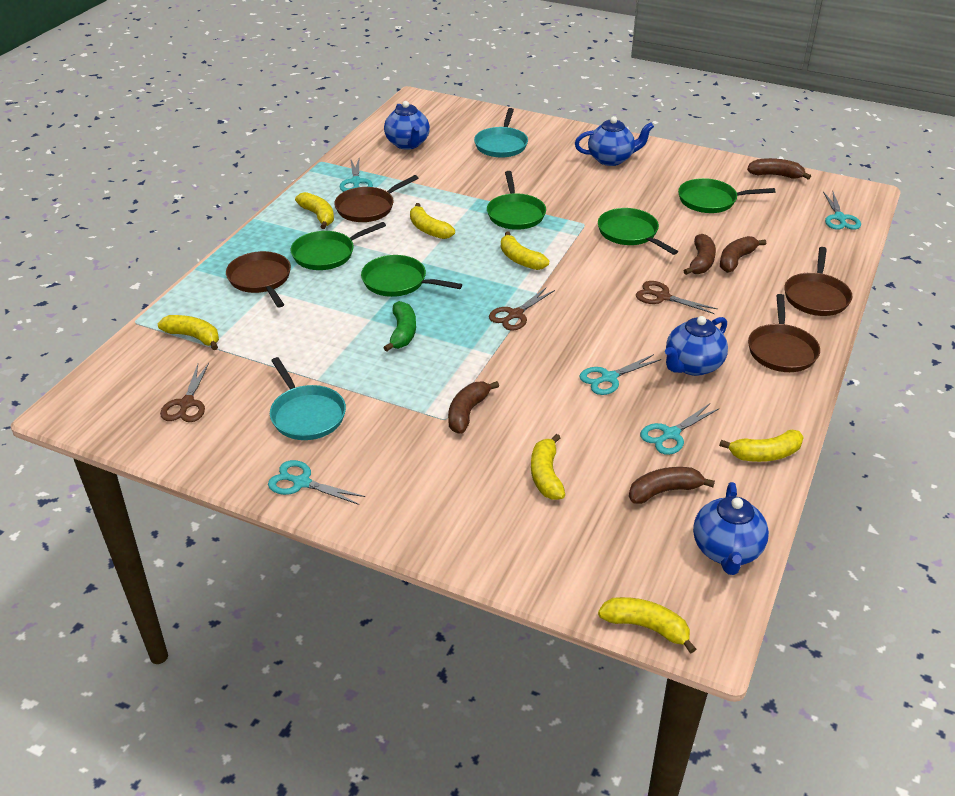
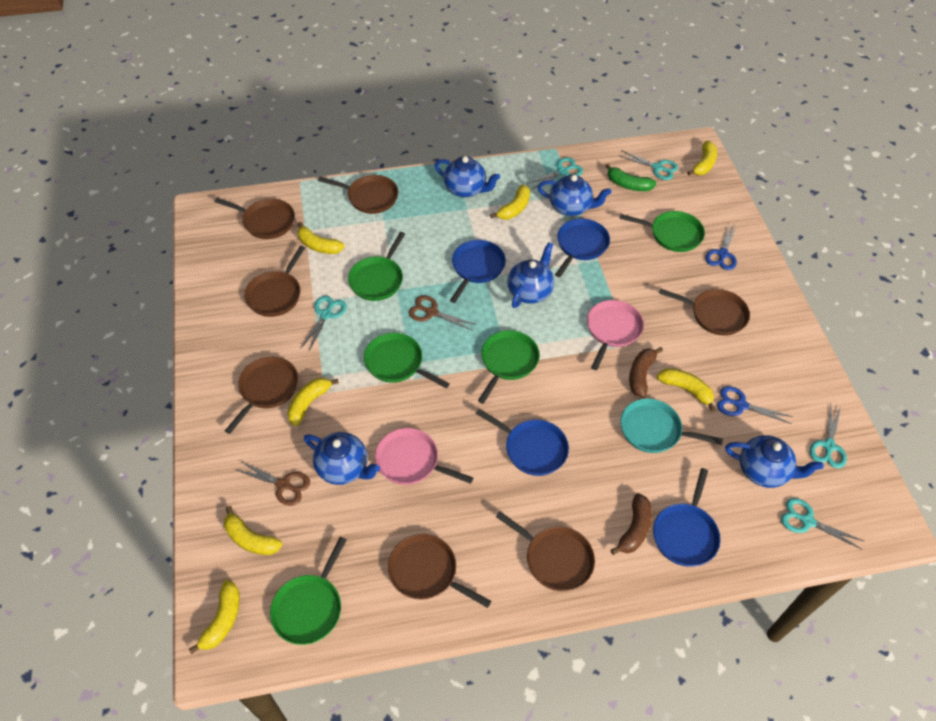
blue pan: 0 -> 4
blue scissors: 0 -> 2
blue teapot: 4 -> 5
brown banana: 5 -> 2
brown pan: 4 -> 7
brown scissors: 3 -> 2
pink pan: 0 -> 2
turquoise pan: 2 -> 1

